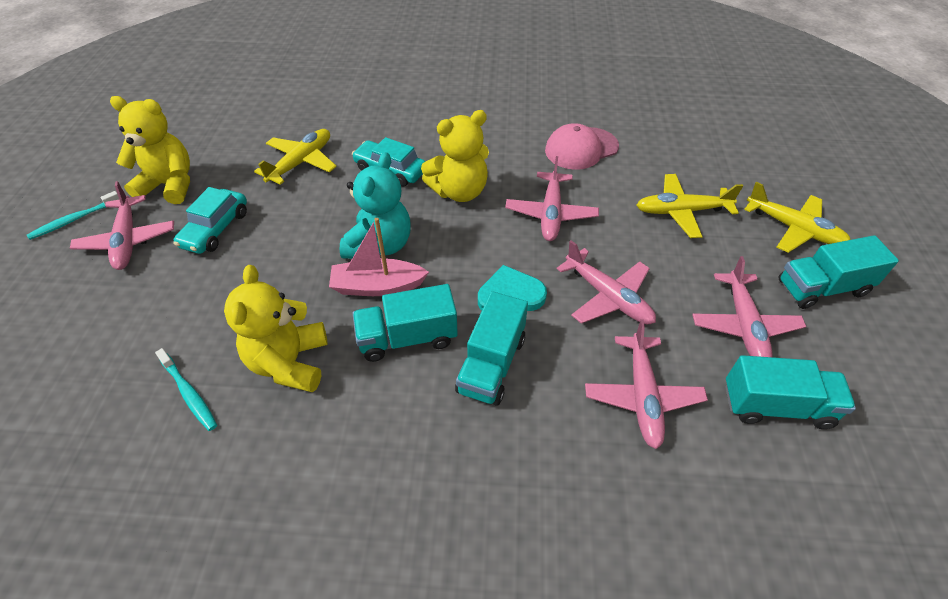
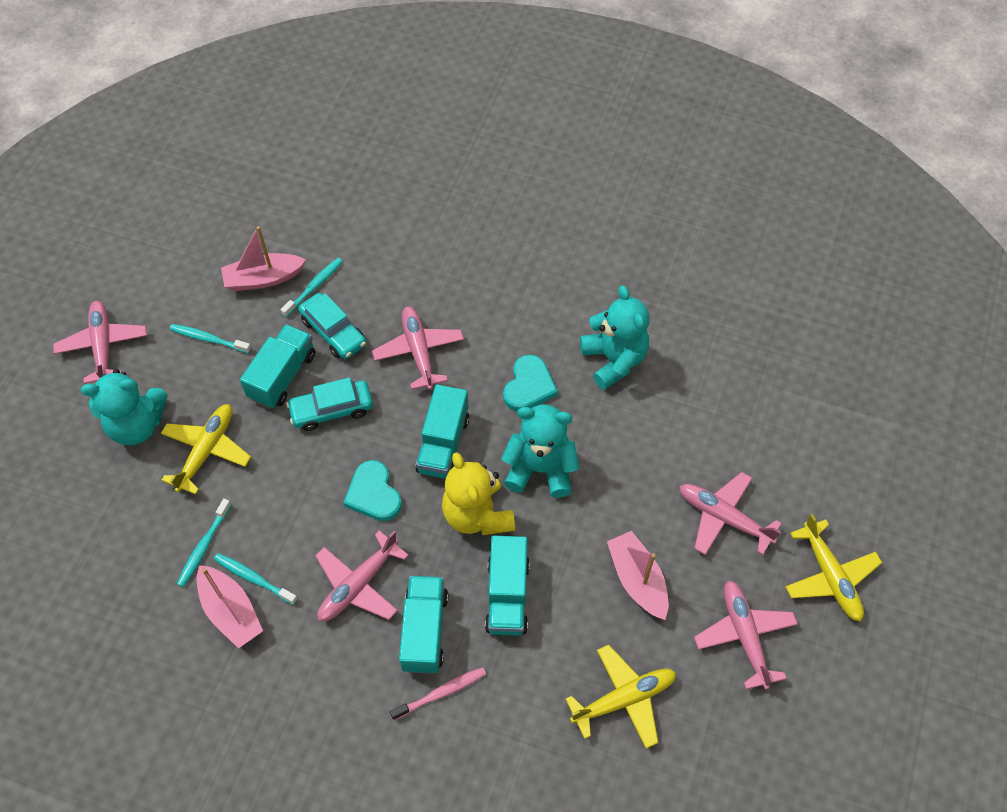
pink boat: 1 -> 3
pink cap: 1 -> 0
pink toothbrush: 0 -> 1
turquoise heart: 1 -> 2
turquoise teddy bear: 1 -> 3
turquoise toothbrush: 2 -> 4
yellow teddy bear: 3 -> 1

